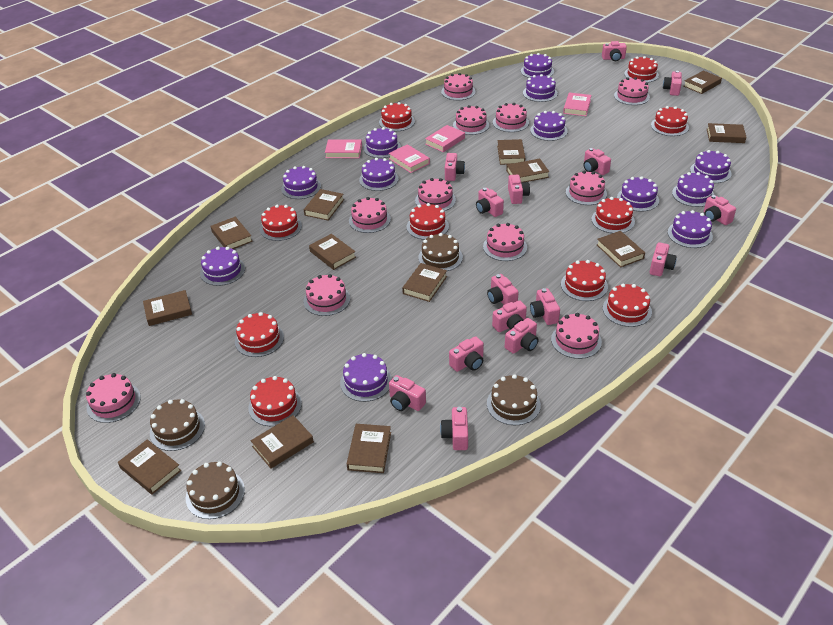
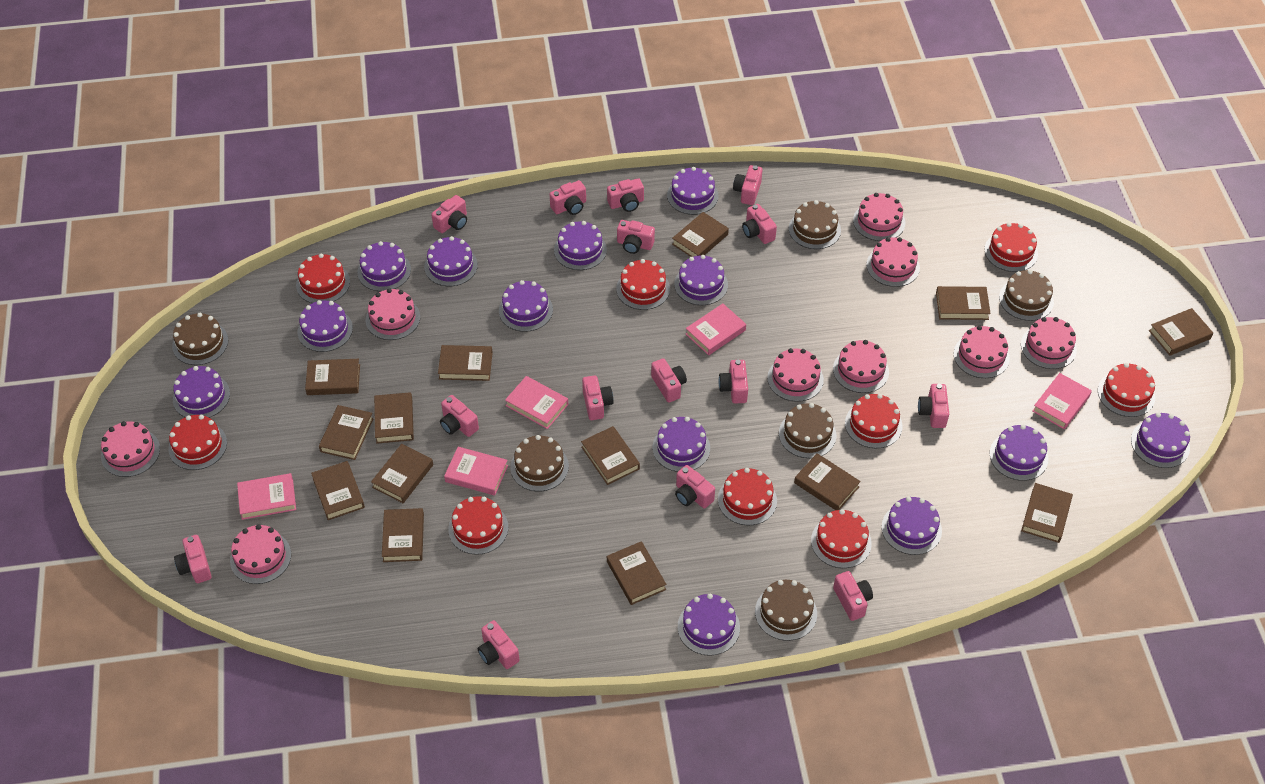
brown book: 13 -> 14
brown cake: 4 -> 6
pink book: 4 -> 5
pink cake: 11 -> 9
purple cake: 12 -> 13
red cake: 10 -> 9

